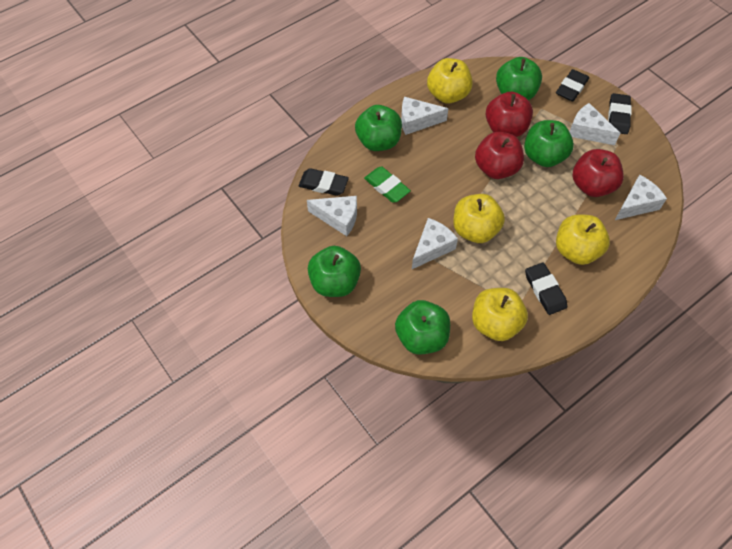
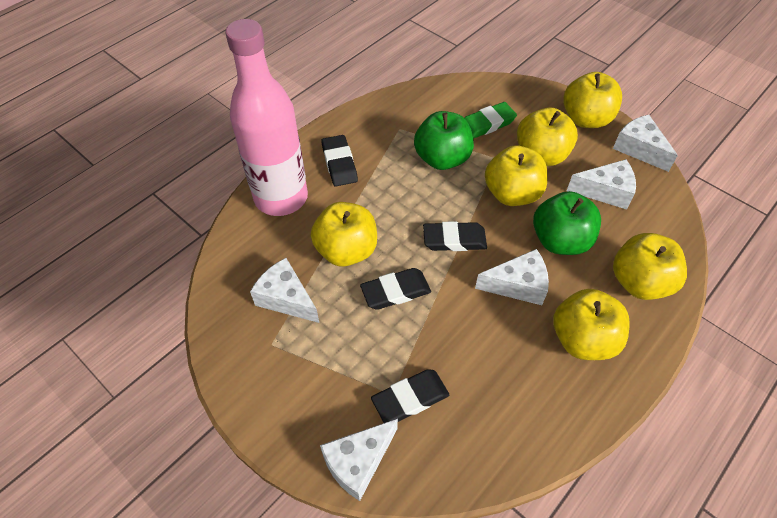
green apple: 5 -> 2
pink bottle: 0 -> 1
red apple: 3 -> 0
yellow apple: 4 -> 6

